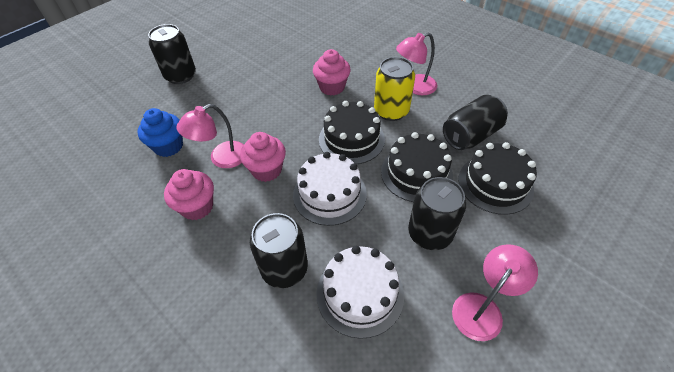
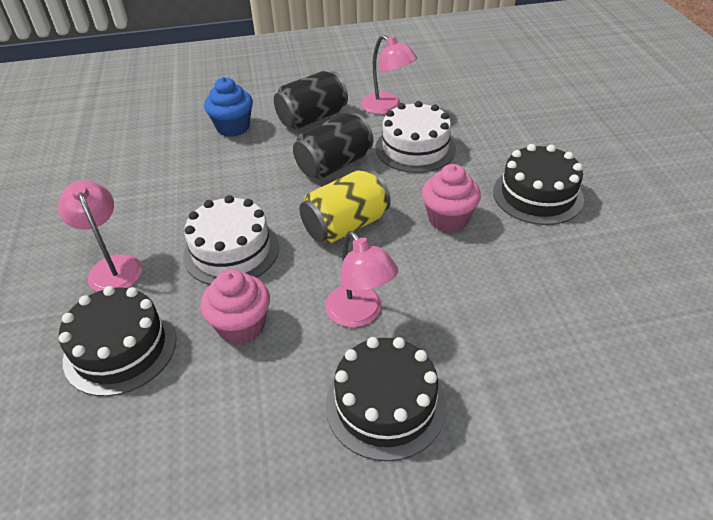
black can: 4 -> 2
pink cupcake: 3 -> 2

